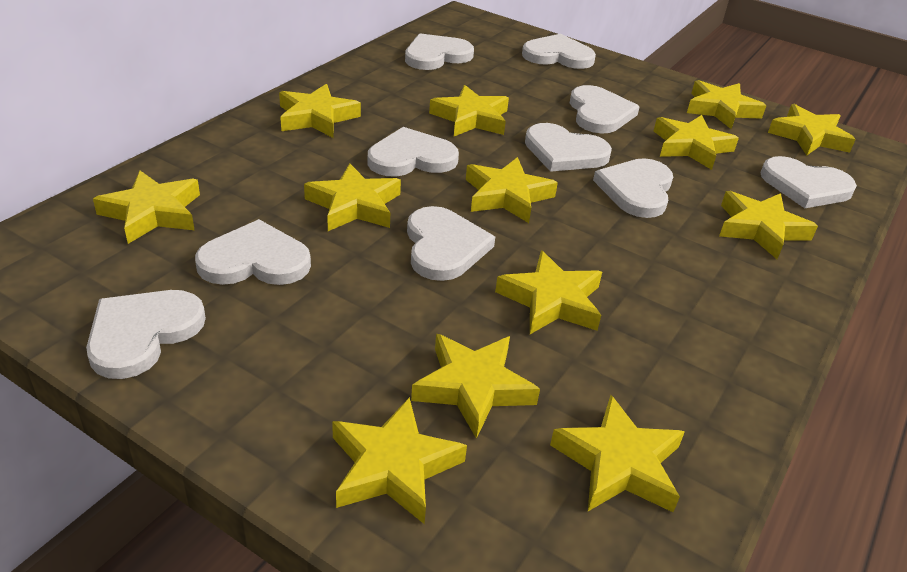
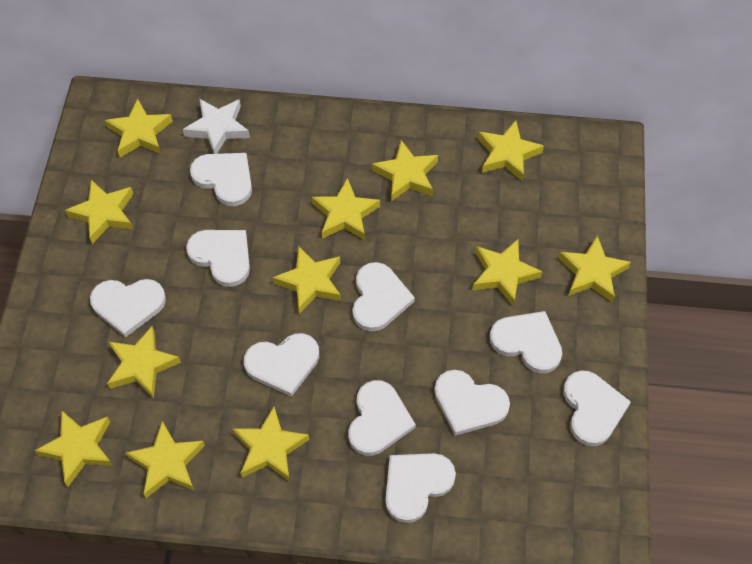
white star: 0 -> 1
yellow star: 13 -> 12

